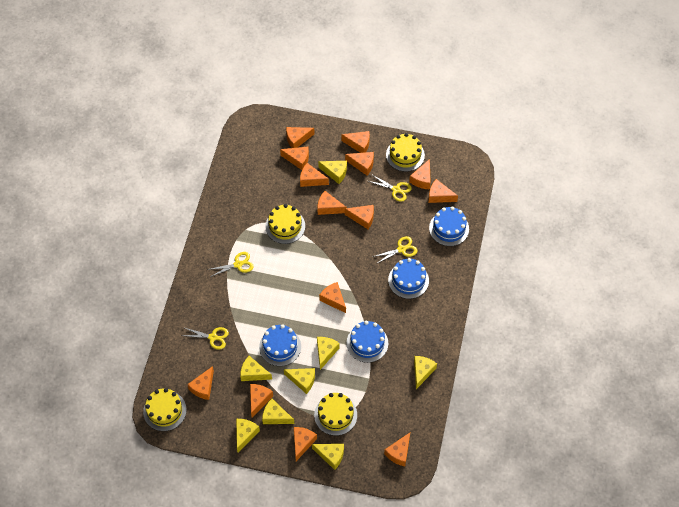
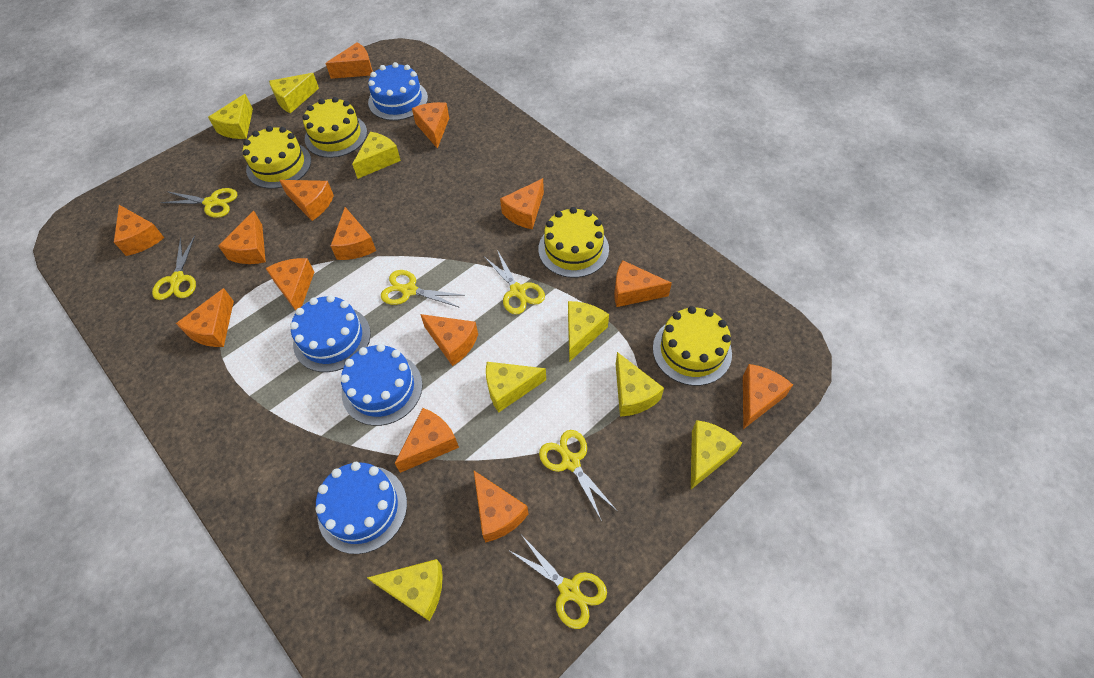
yellow scissors: 4 -> 6

